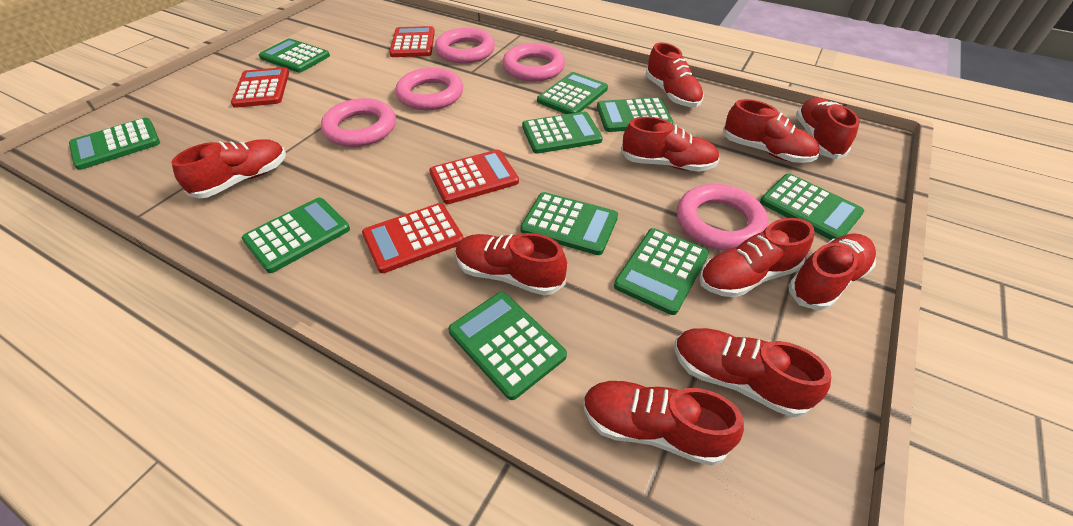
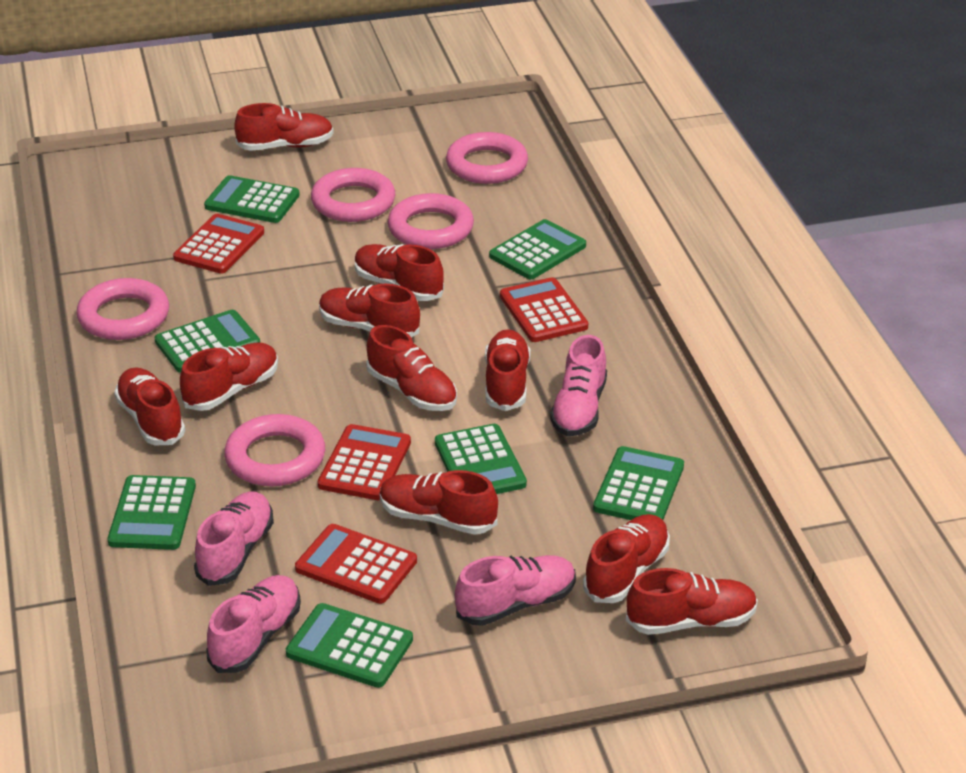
green calculator: 10 -> 7
pink shoe: 0 -> 4

